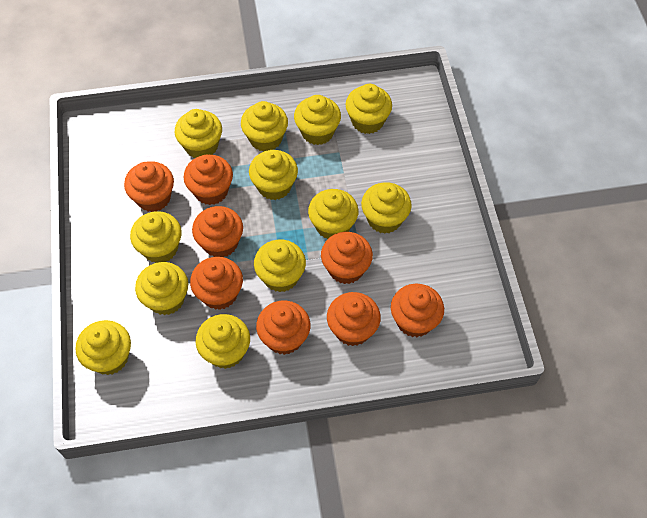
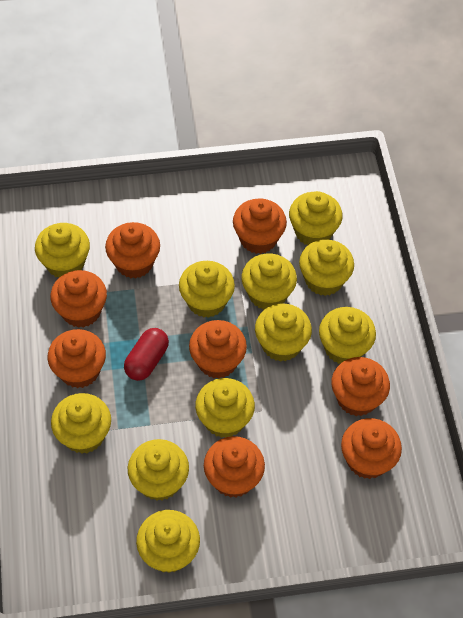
red capsule: 0 -> 1
yellow cupcake: 12 -> 11

